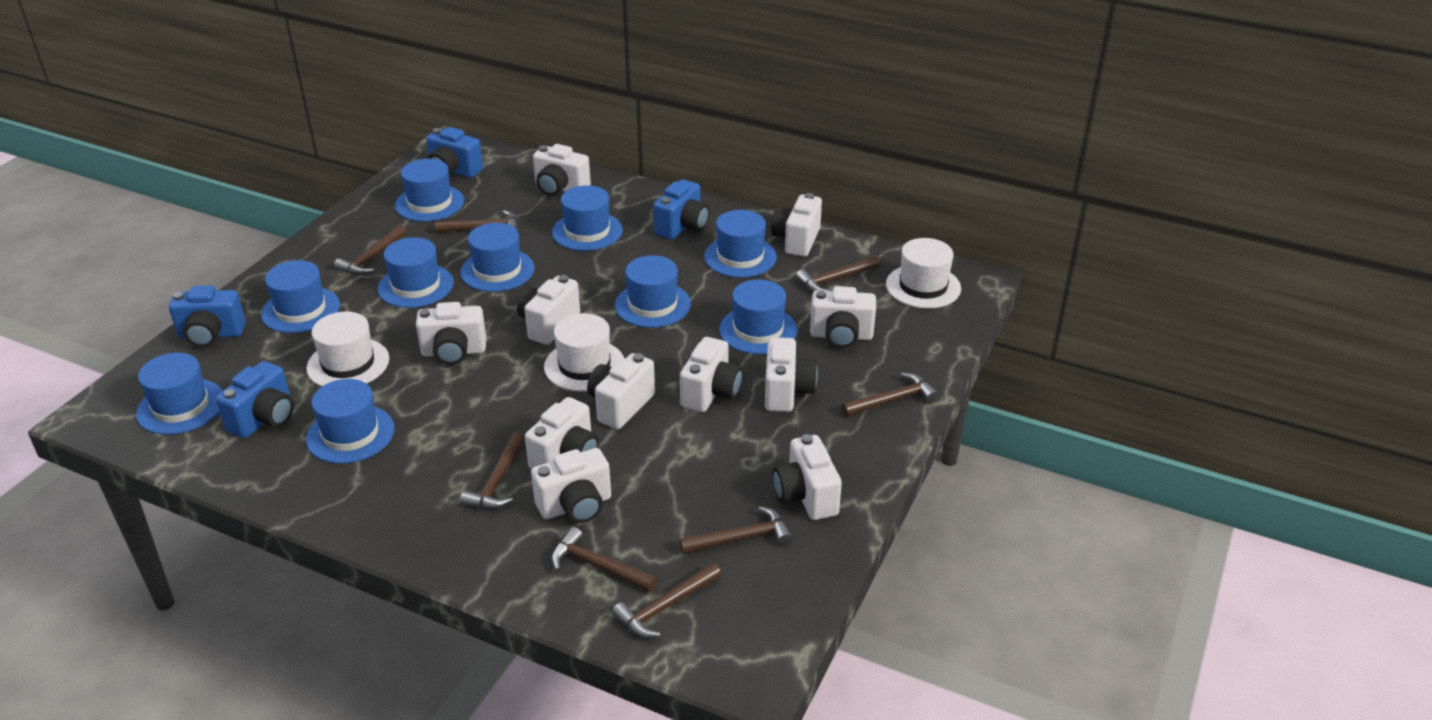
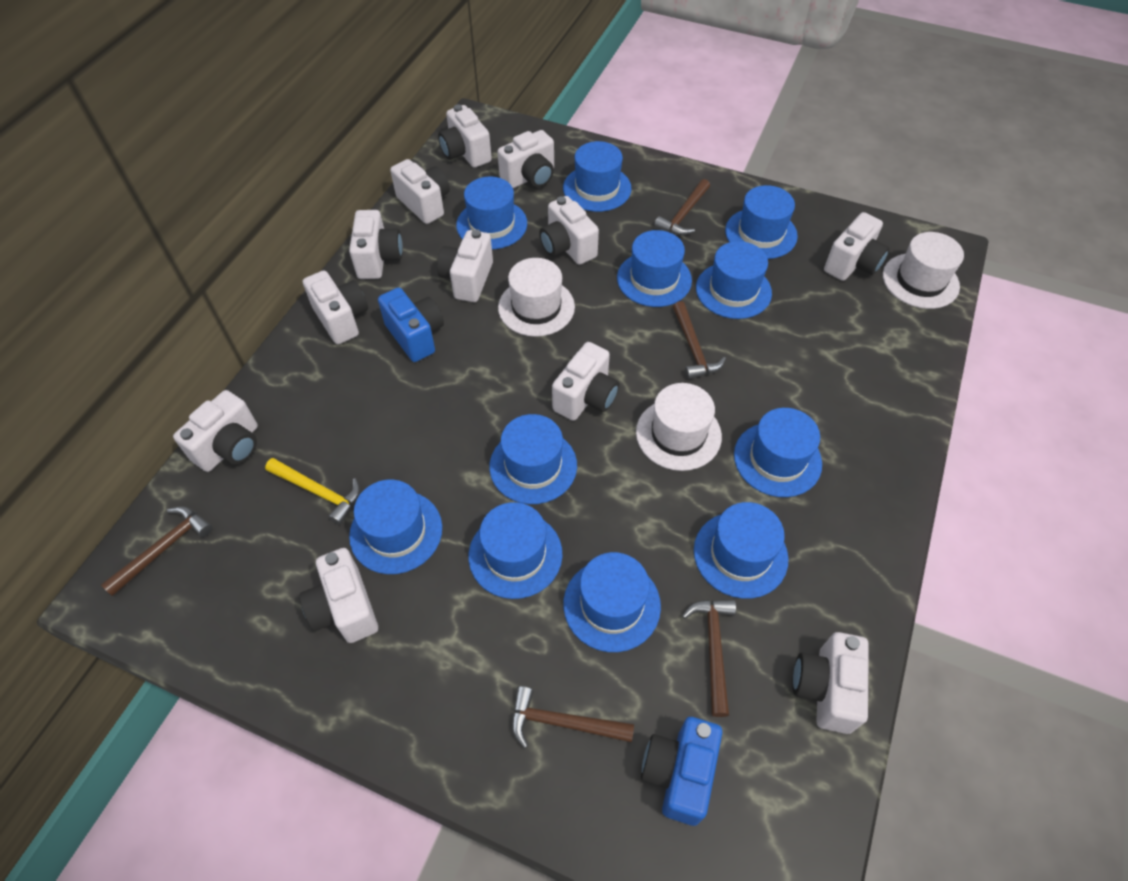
blue camera: 4 -> 2
blue hat: 10 -> 11
brown hammer: 8 -> 5
white camera: 11 -> 12
yellow hammer: 0 -> 1

